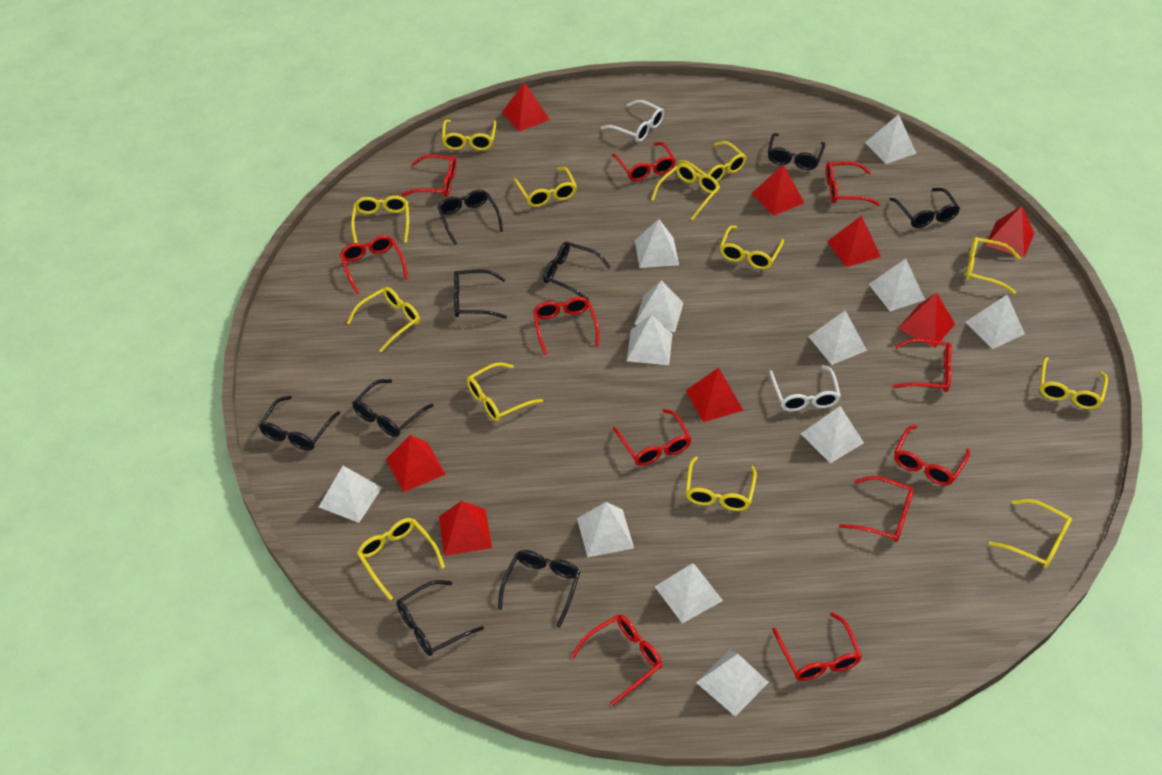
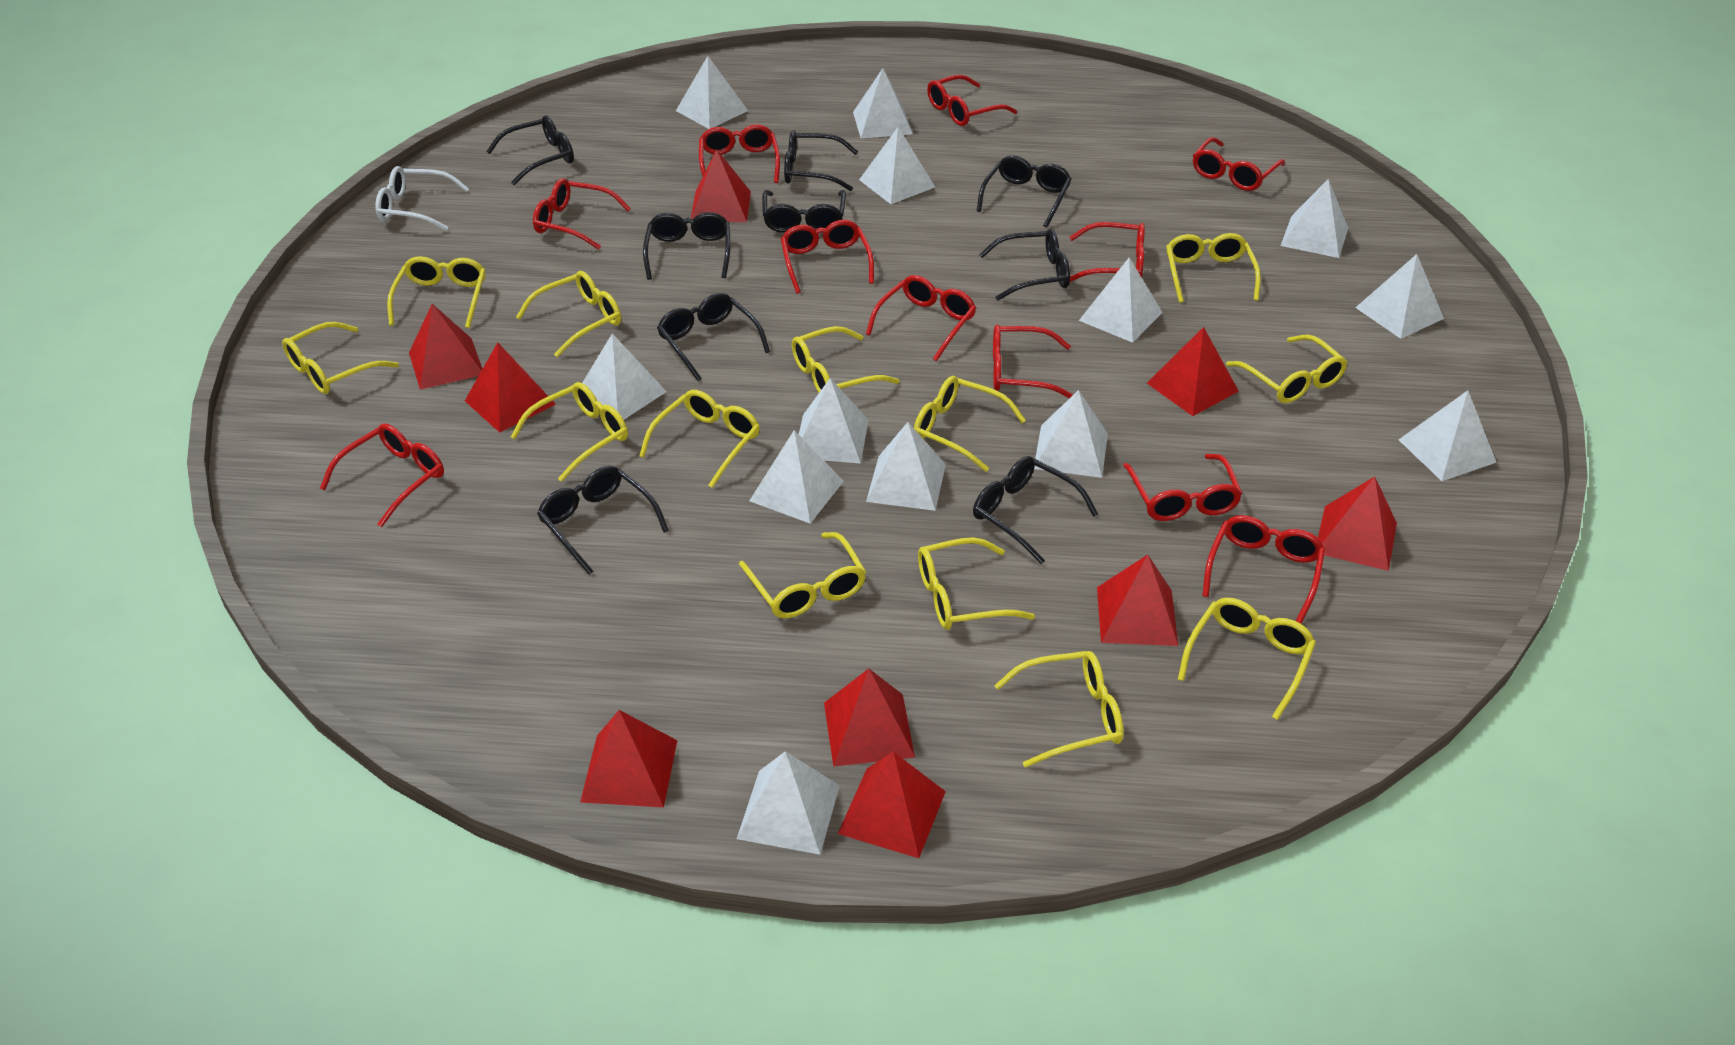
red pyramid: 8 -> 9
white glasses: 2 -> 1
white pyramid: 12 -> 13

